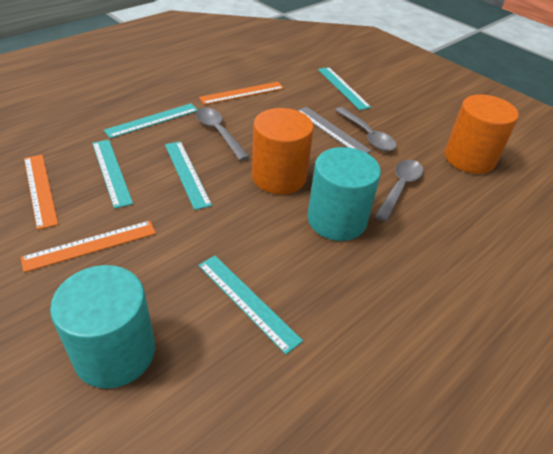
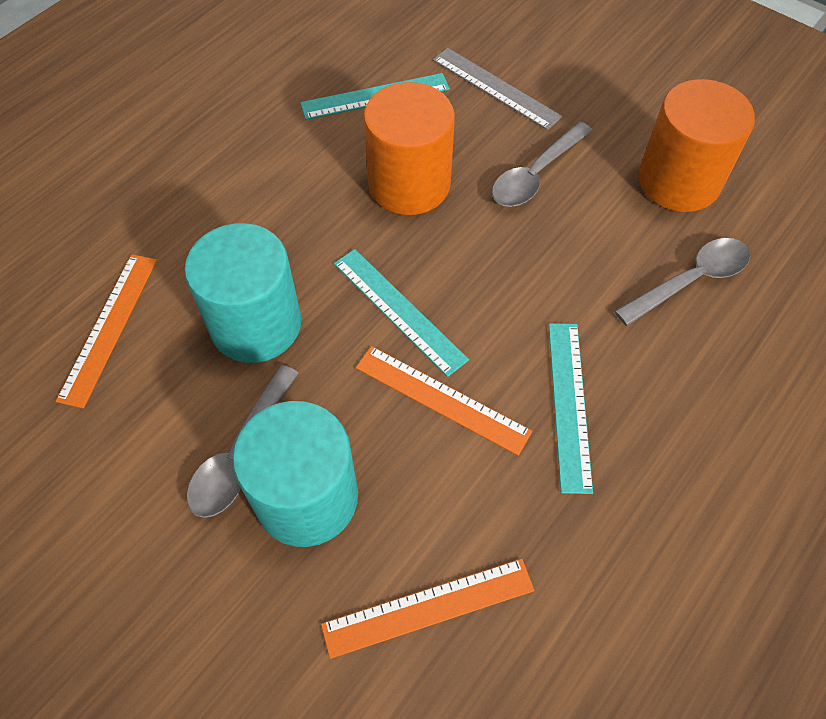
turquoise ruler: 5 -> 3

